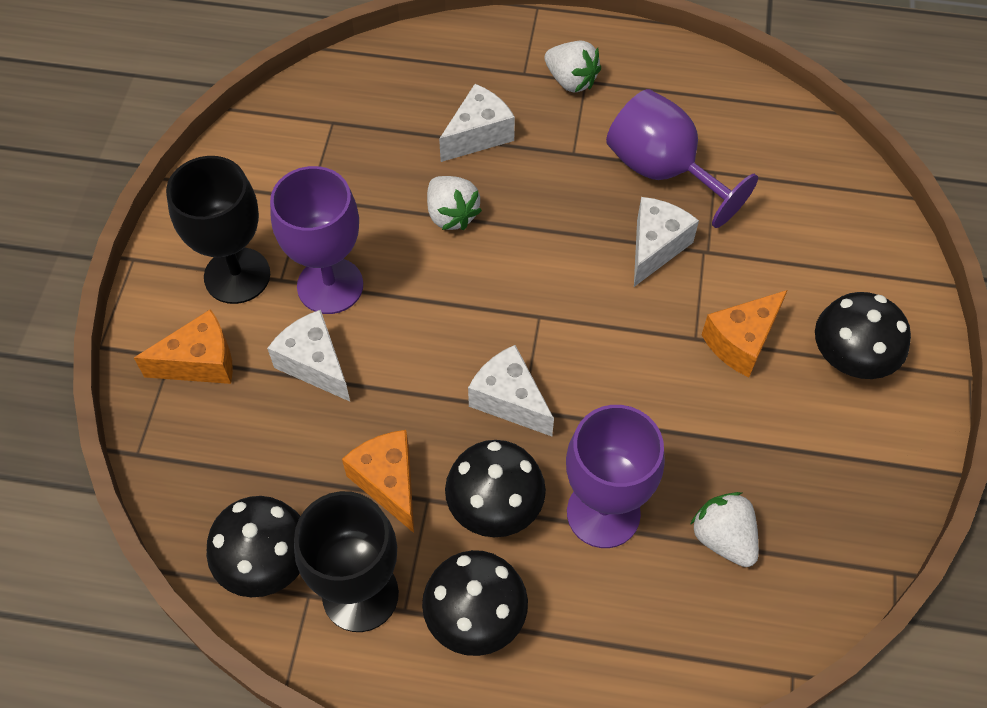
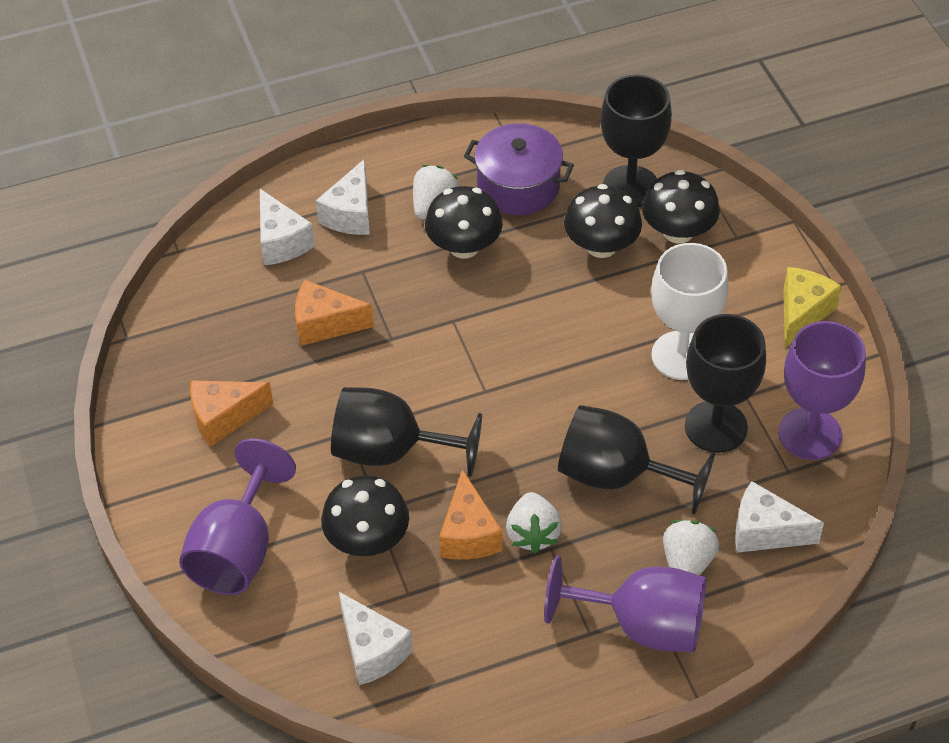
black goblet: 2 -> 4
purple pot: 0 -> 1
white goblet: 0 -> 1
yellow cheese: 0 -> 1

